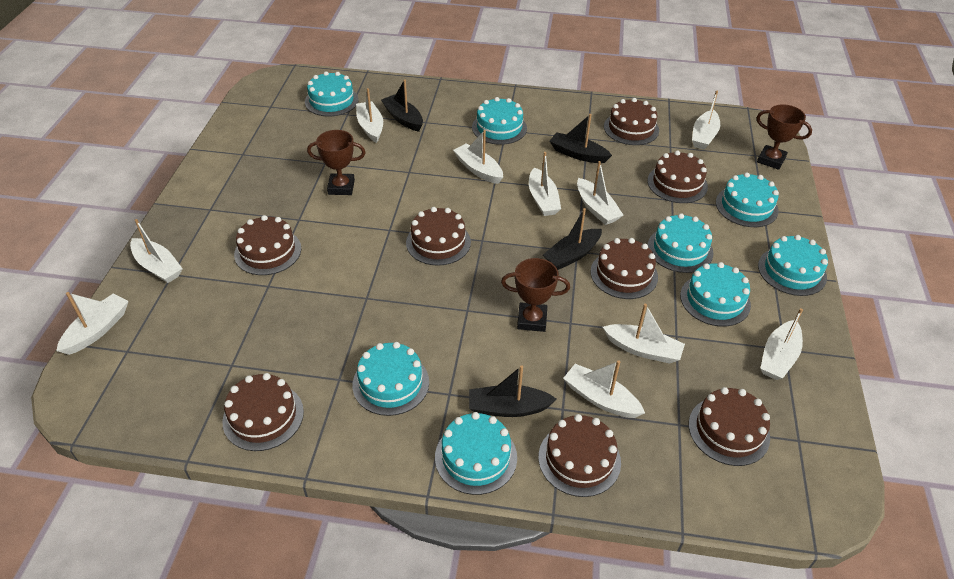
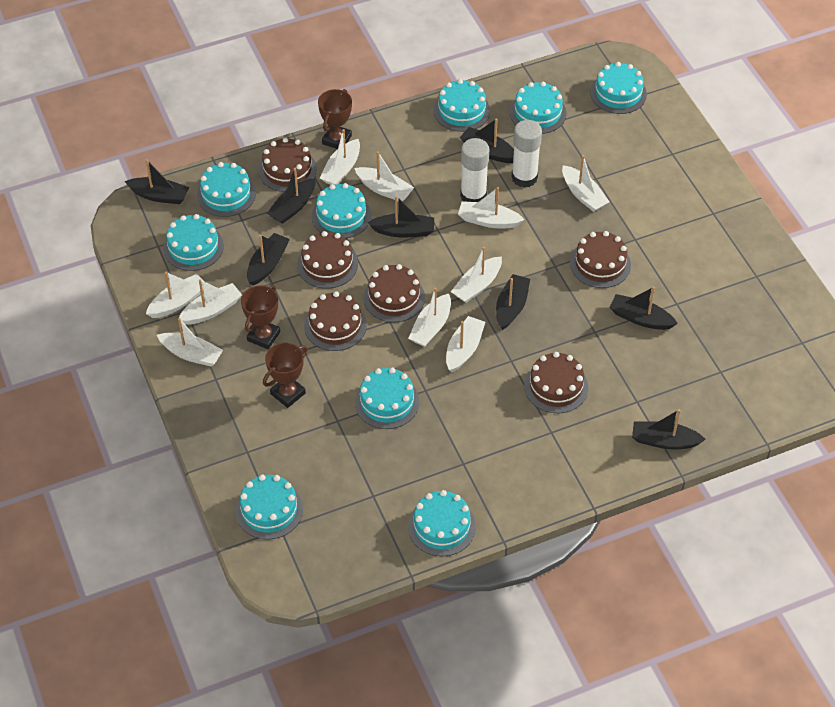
black boat: 4 -> 8
brown cake: 8 -> 6
turquoise cake: 8 -> 9
white glue stick: 0 -> 2

